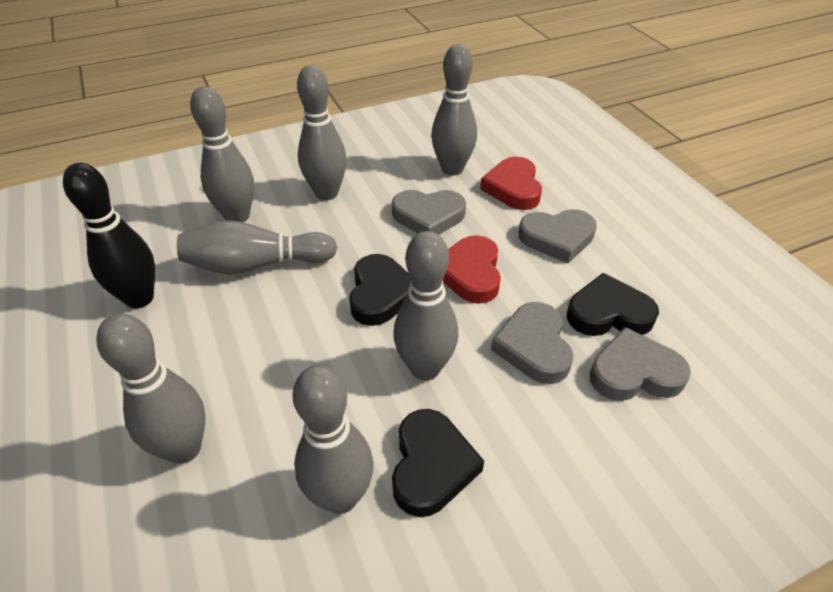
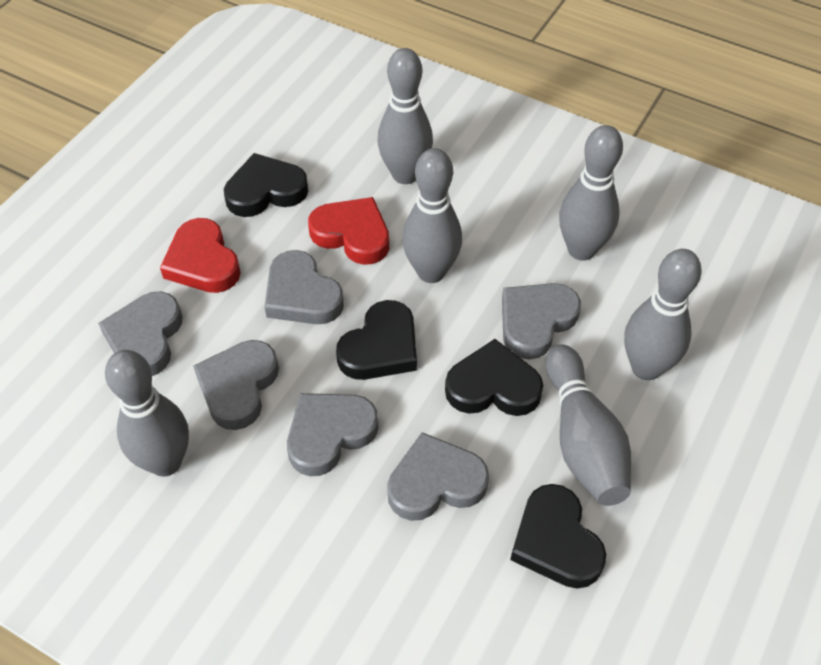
black bowling pin: 1 -> 0
black heart: 3 -> 4
grey bowling pin: 7 -> 6
grey heart: 4 -> 6

